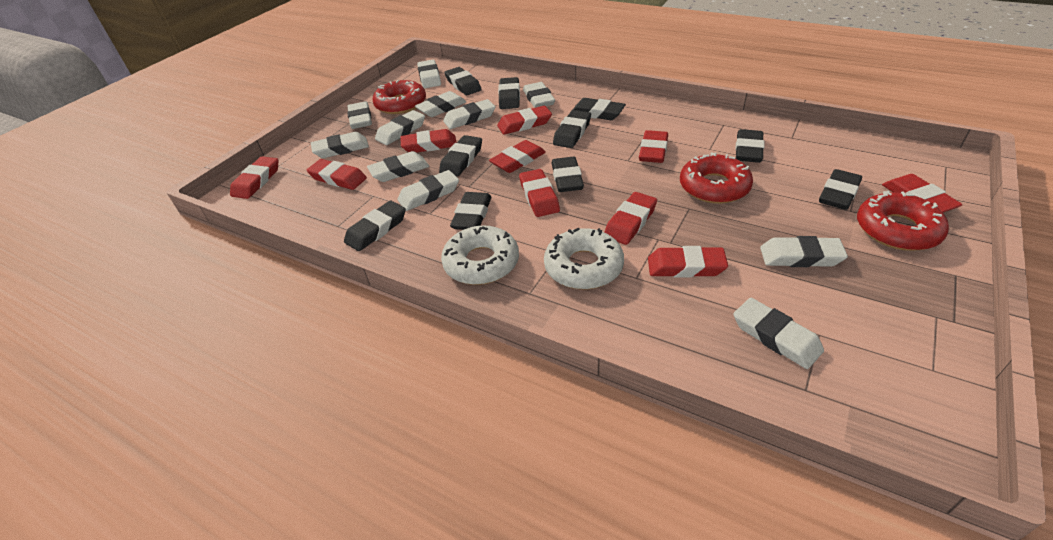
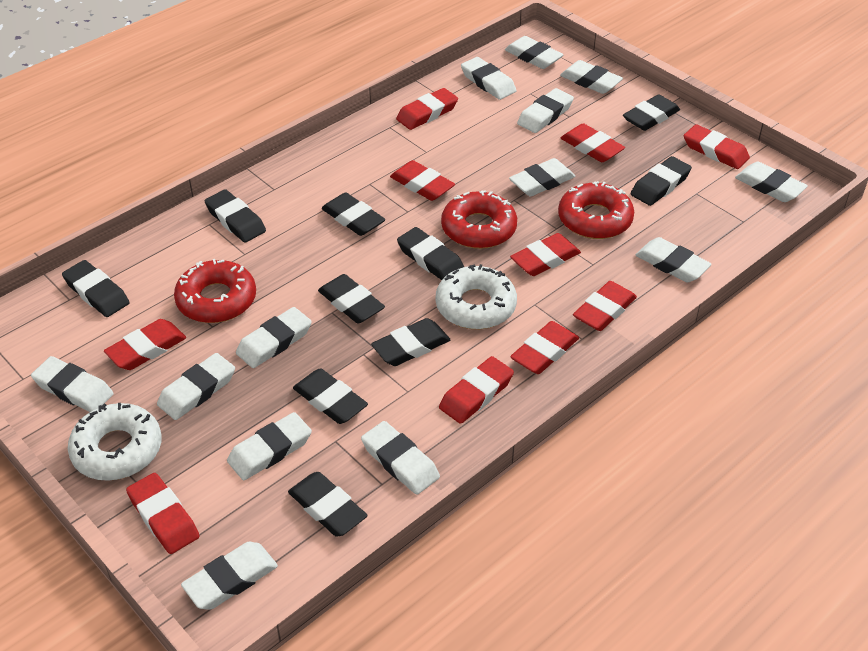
white eraser: 11 -> 13

